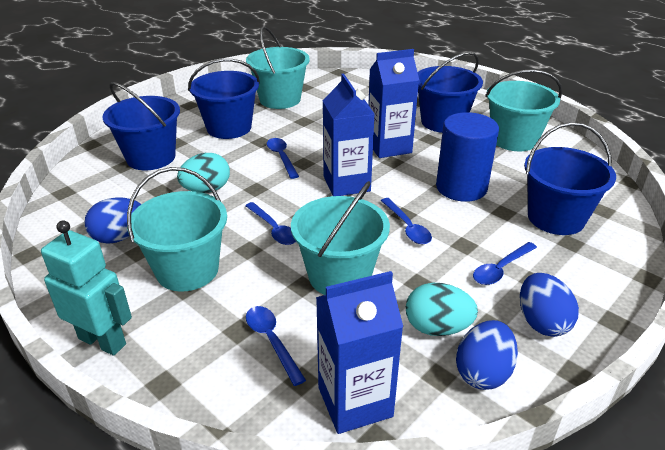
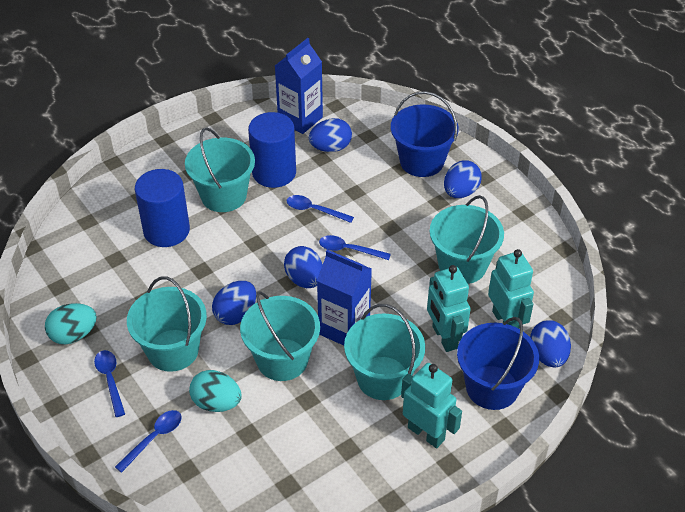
blue bucket: 4 -> 2
blue carton: 3 -> 2
blue cylinder: 1 -> 2
blue egg: 3 -> 5
blue spoon: 5 -> 4
turquoise bucket: 4 -> 5
turquoise robot: 1 -> 3

